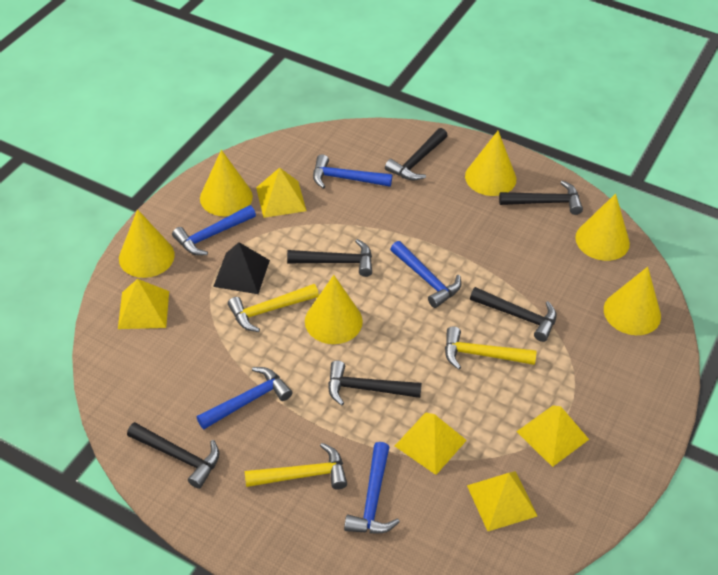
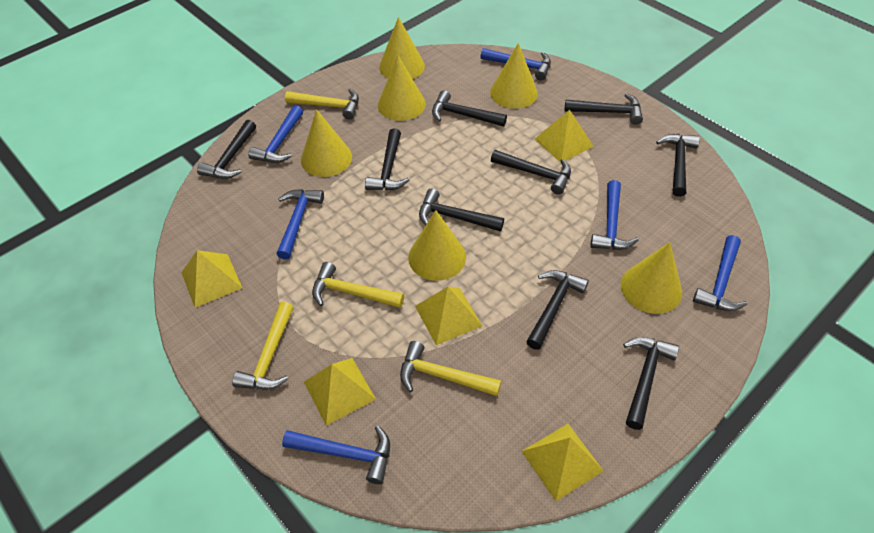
black hammer: 6 -> 9
black pyramid: 1 -> 0
blue hammer: 5 -> 6
yellow hammer: 3 -> 4

